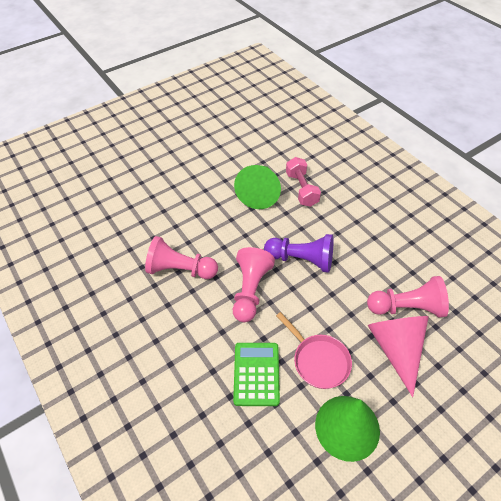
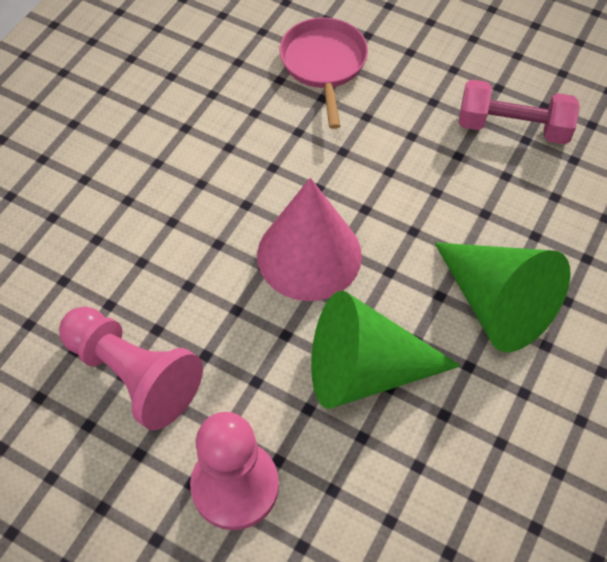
green calculator: 1 -> 0
pink pawn: 3 -> 2
purple pawn: 1 -> 0

